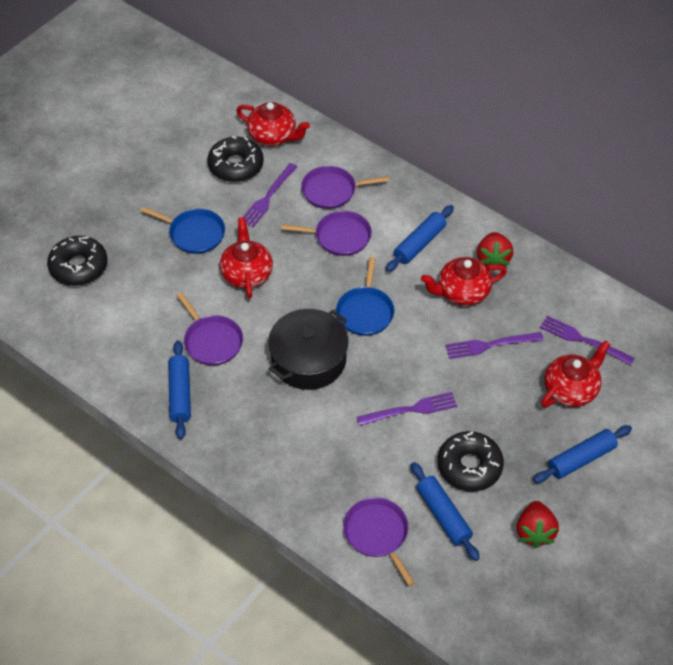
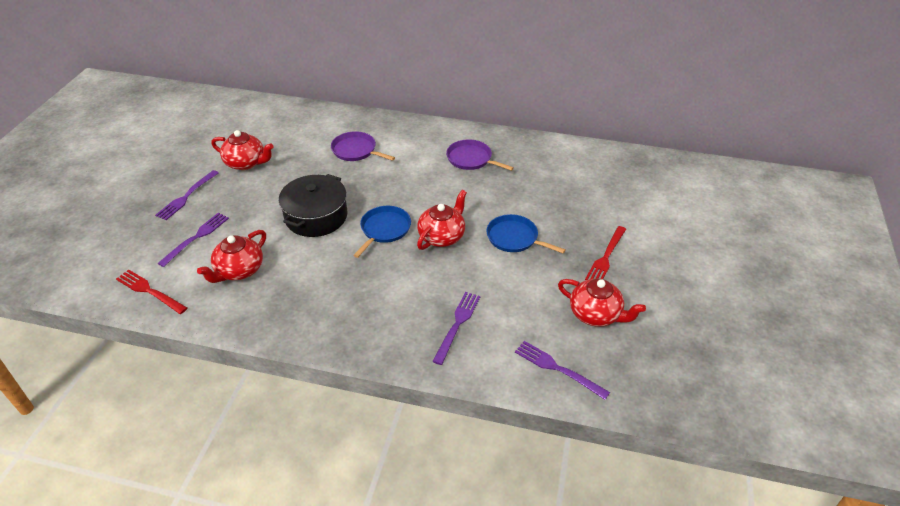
black donut: 3 -> 0
blue rolling pin: 4 -> 0
purple pan: 4 -> 2
red fork: 0 -> 2
red strawberry: 2 -> 0

